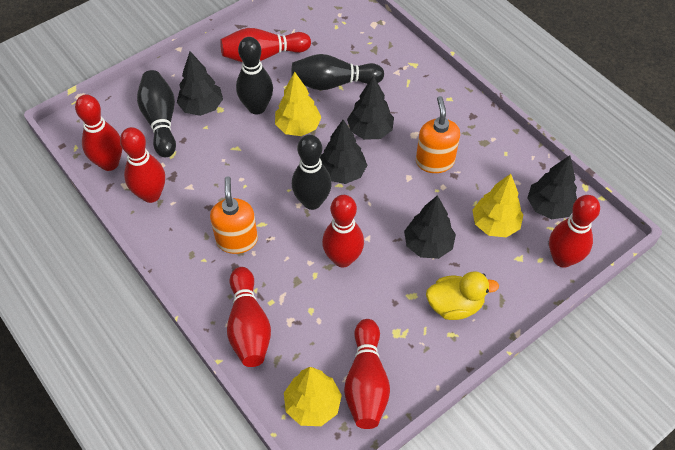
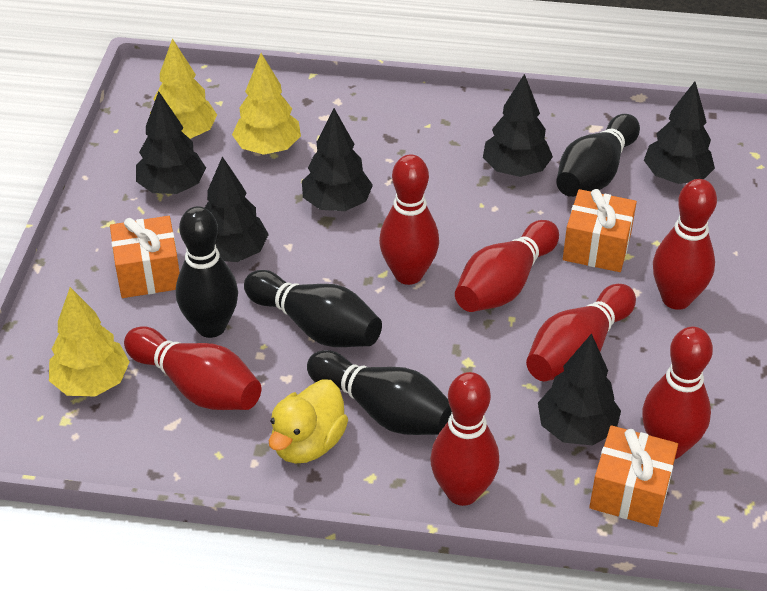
black tree: 5 -> 6
orange gift: 0 -> 3
orange soap dispenser: 2 -> 0

